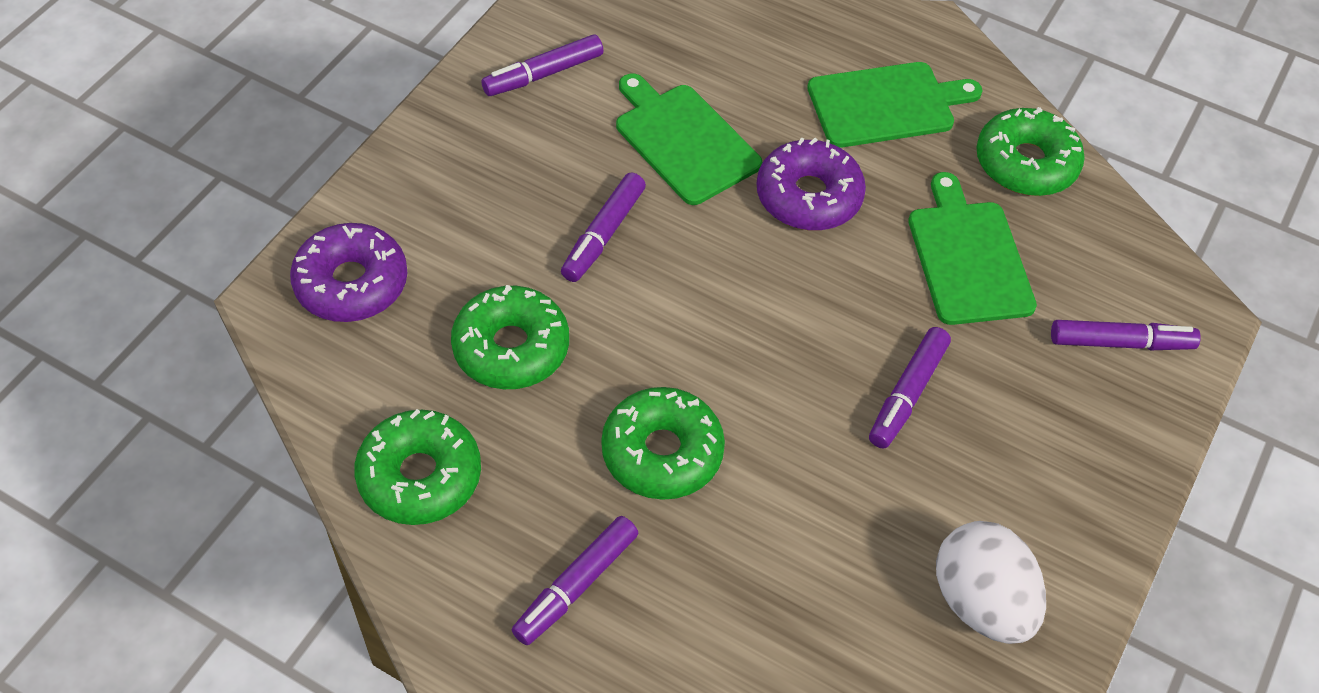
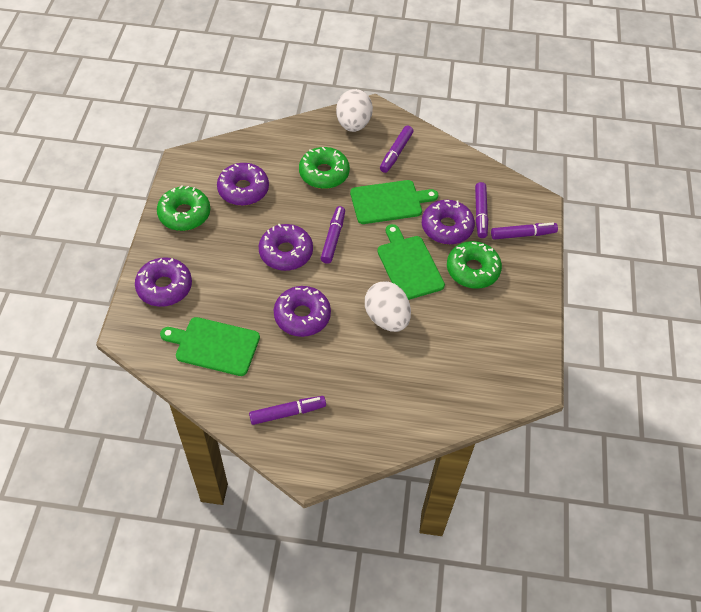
green donut: 4 -> 3
purple donut: 2 -> 5
white egg: 1 -> 2

